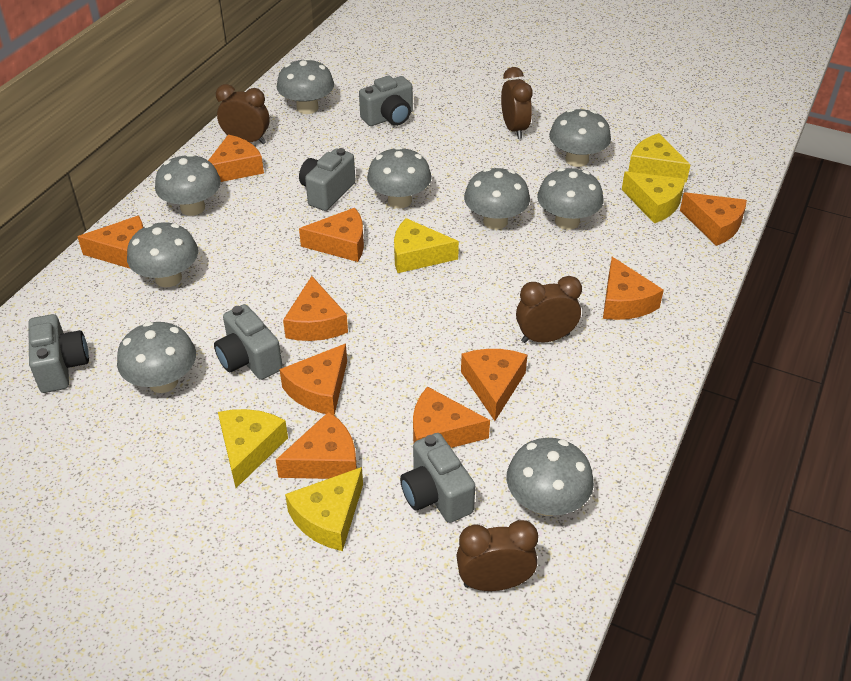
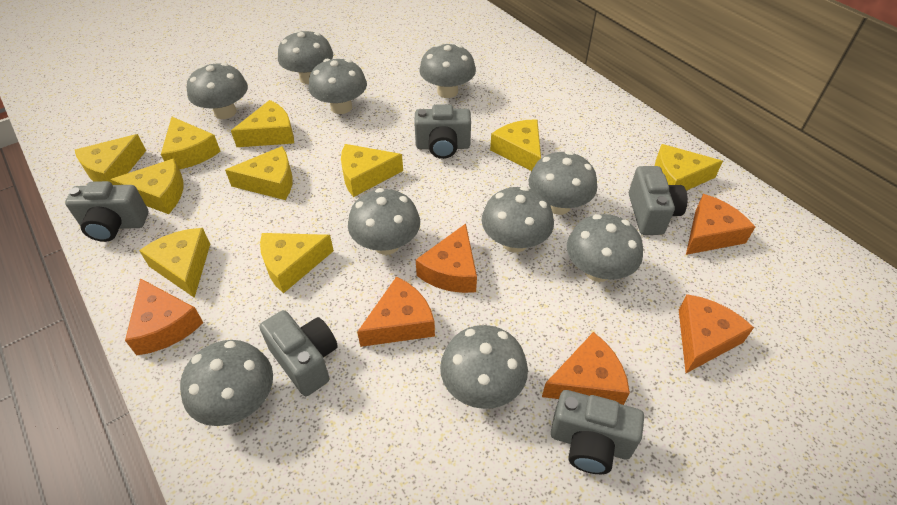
brown clock: 4 -> 0
grey mushroom: 9 -> 10
orange cheese: 10 -> 6
yellow cheese: 5 -> 10

